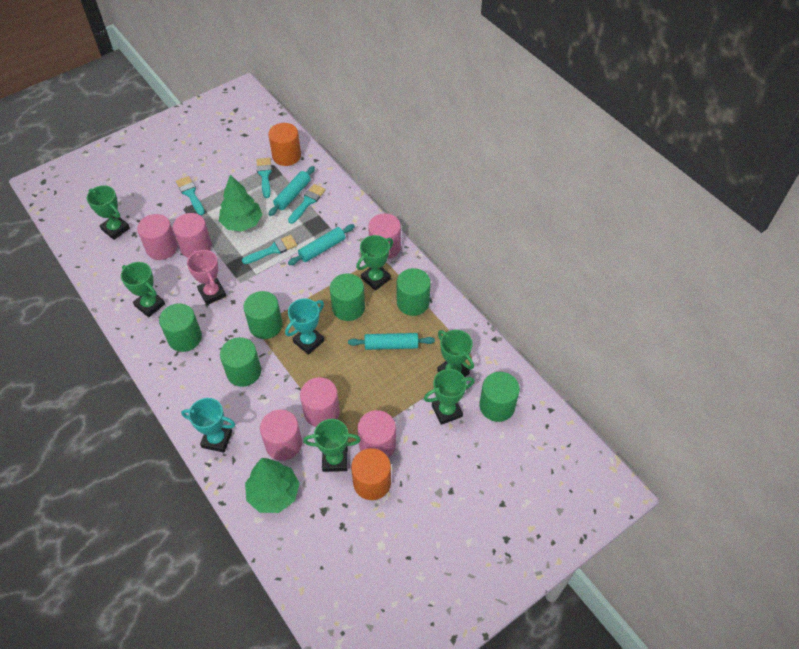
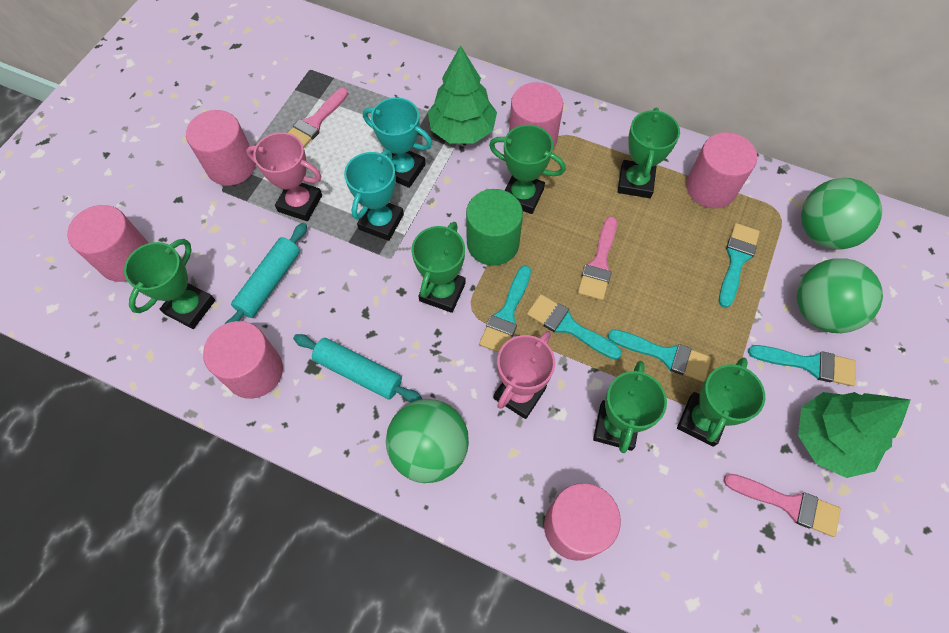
green ball: 0 -> 3
green cylinder: 6 -> 1
orange cylinder: 2 -> 0
pink brush: 0 -> 3
pink trophy: 1 -> 2
turquoise brush: 4 -> 5
turquoise rolling pin: 3 -> 2

